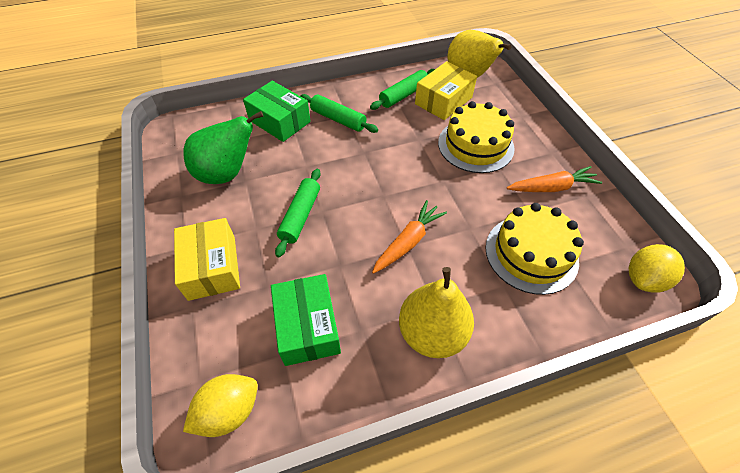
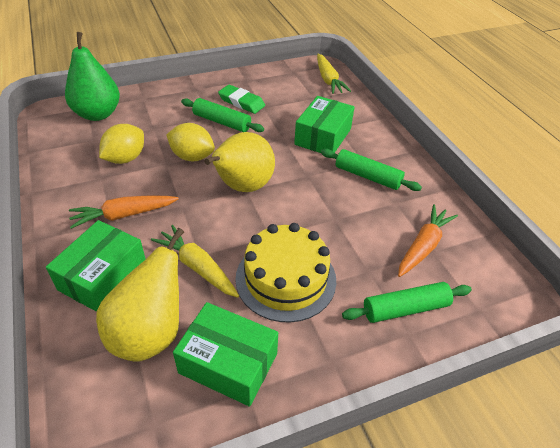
green box: 2 -> 3
green eraser: 0 -> 1
yellow box: 2 -> 0
yellow cake: 2 -> 1
yellow carrot: 0 -> 2

